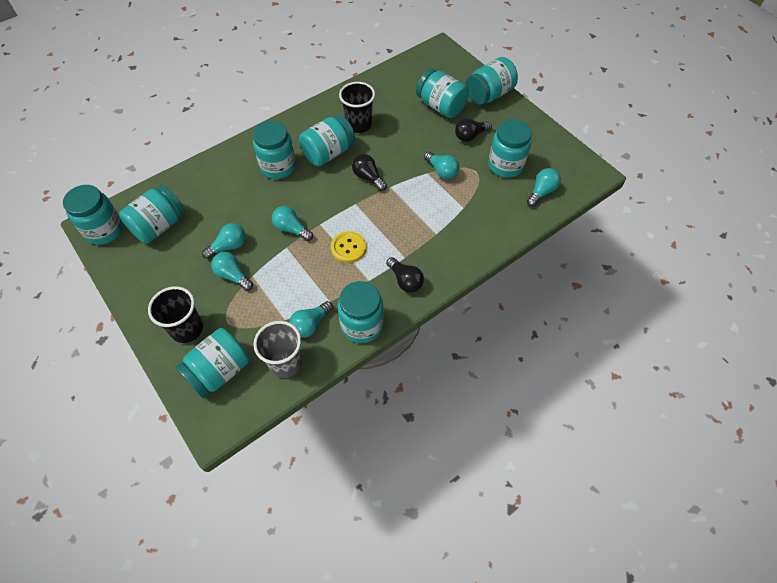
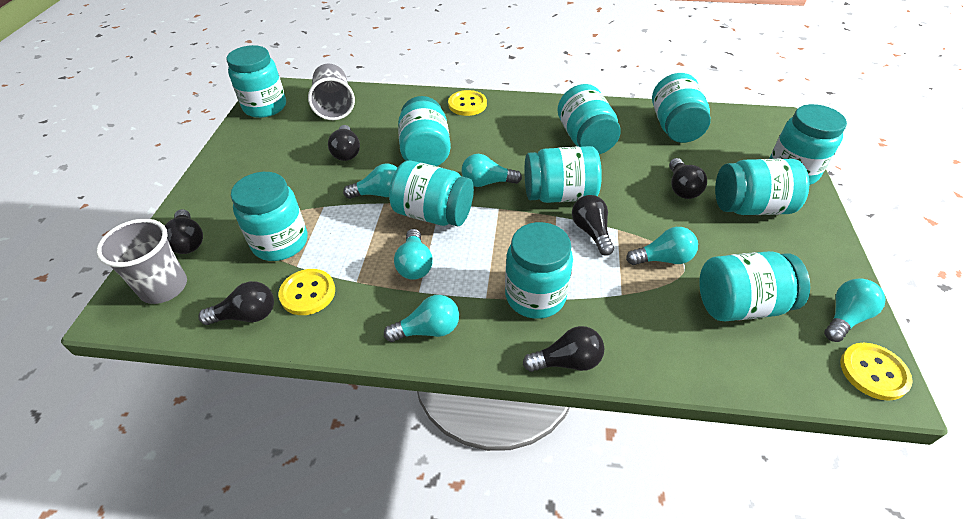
black cup: 2 -> 0
black light bulb: 3 -> 6
grey cup: 1 -> 2
turquoise jar: 9 -> 11
yellow button: 1 -> 3

